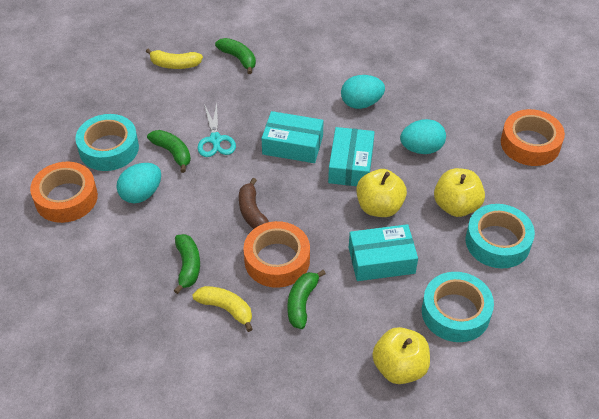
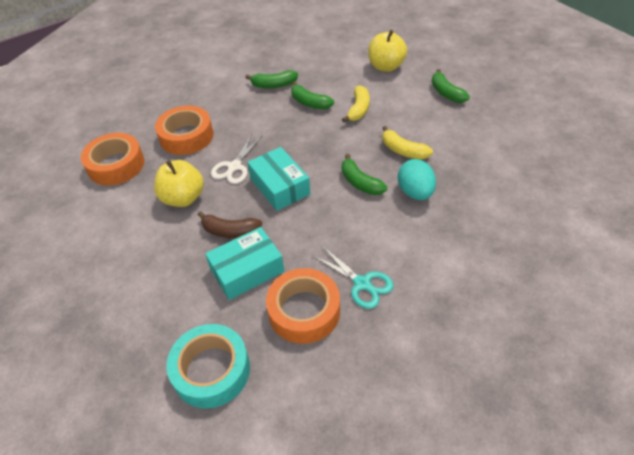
turquoise box: 3 -> 2
turquoise egg: 3 -> 1
turquoise tape: 3 -> 1
white scissors: 0 -> 1
yellow apple: 3 -> 2

